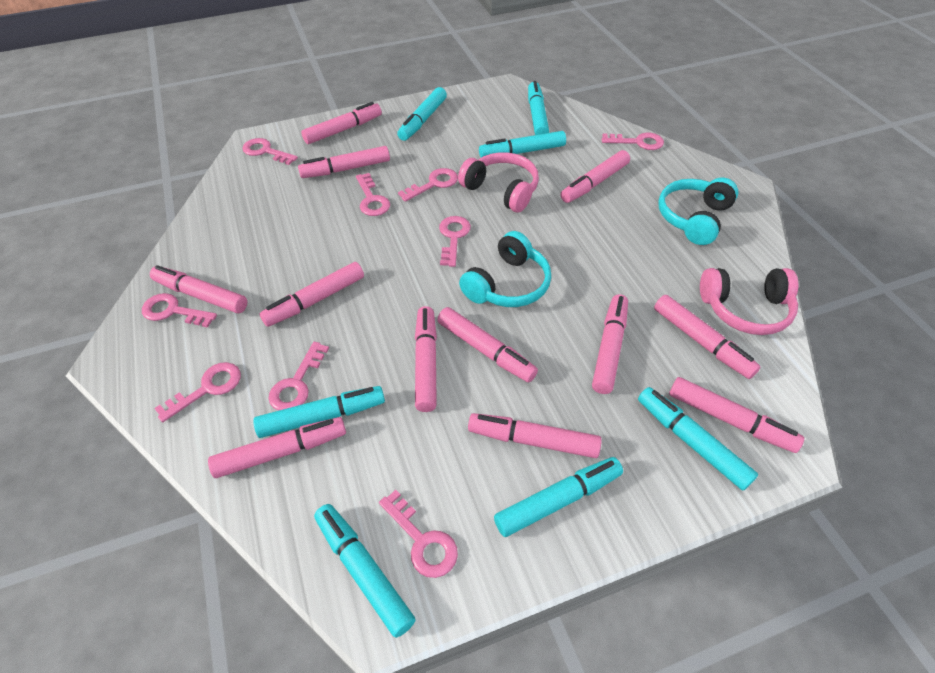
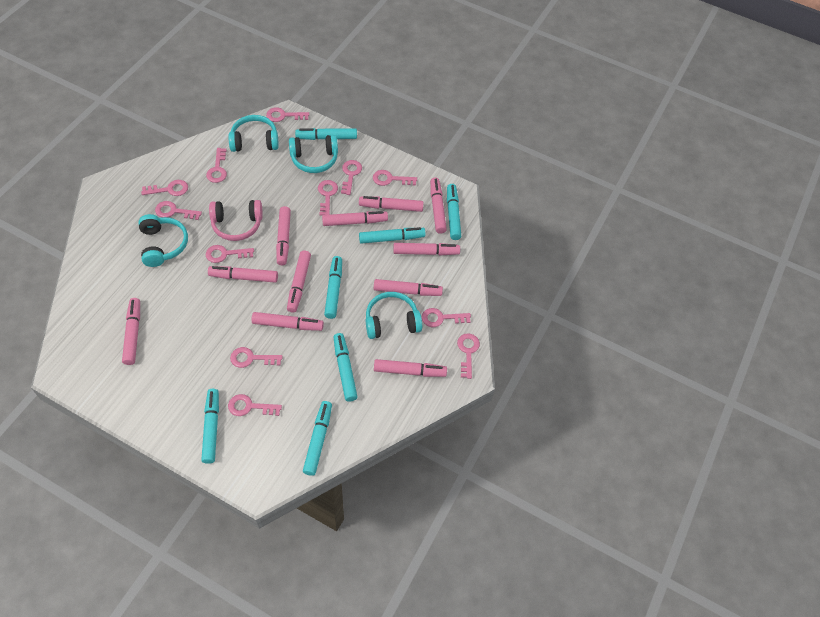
pink headphones: 2 -> 1
pink key: 9 -> 12
pink marker: 12 -> 11
turquoise headphones: 2 -> 4

